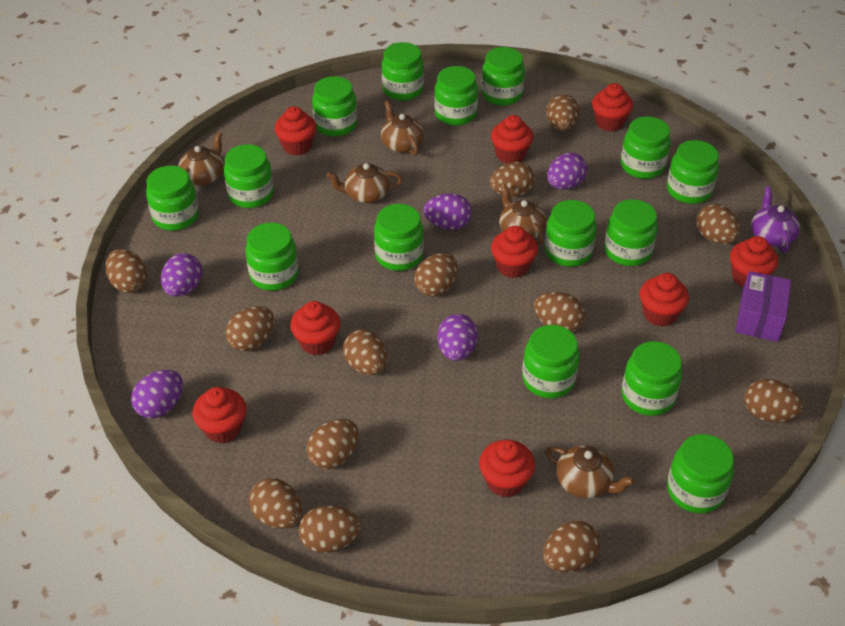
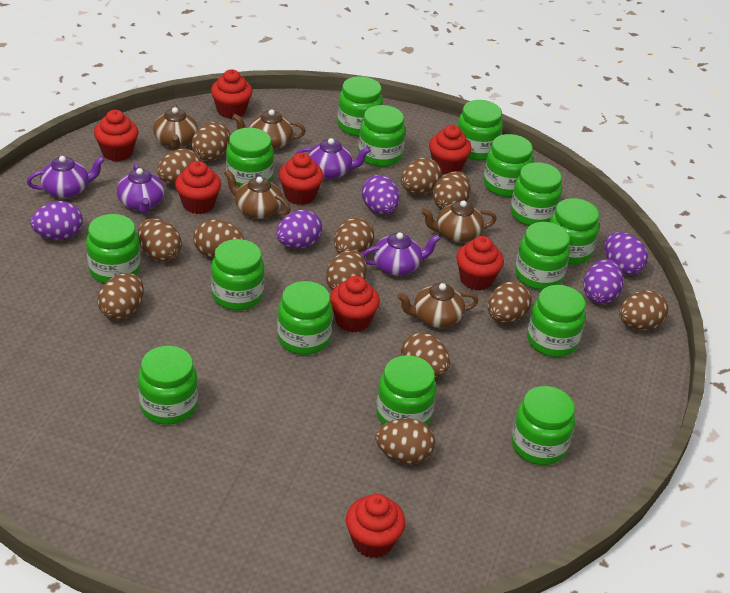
purple box: 1 -> 0
purple teapot: 1 -> 4
red cupcake: 9 -> 8

